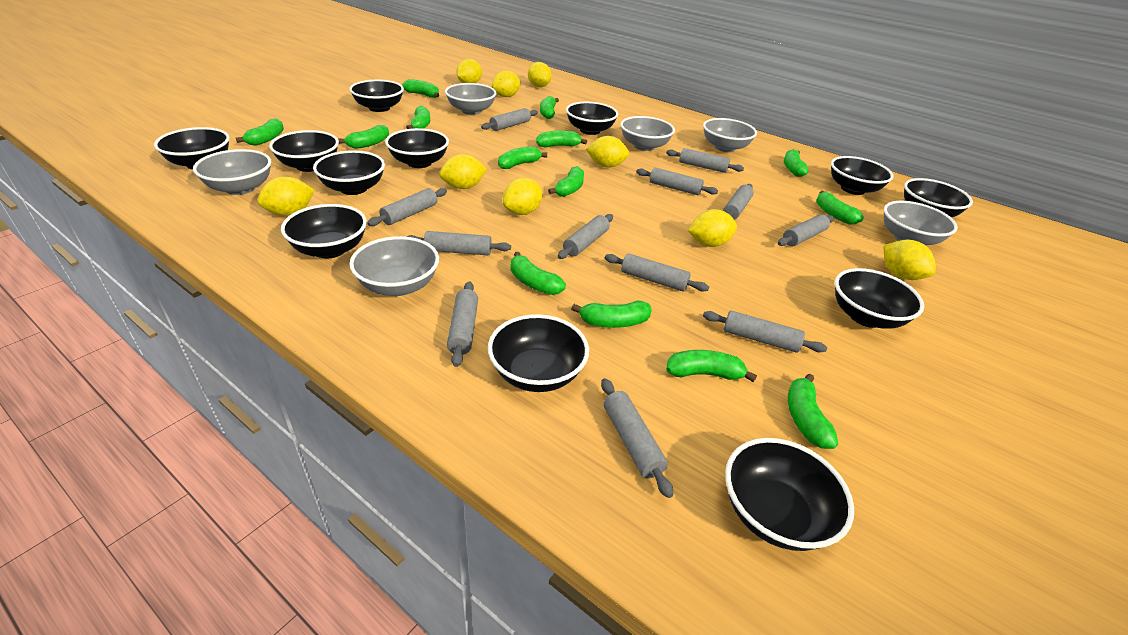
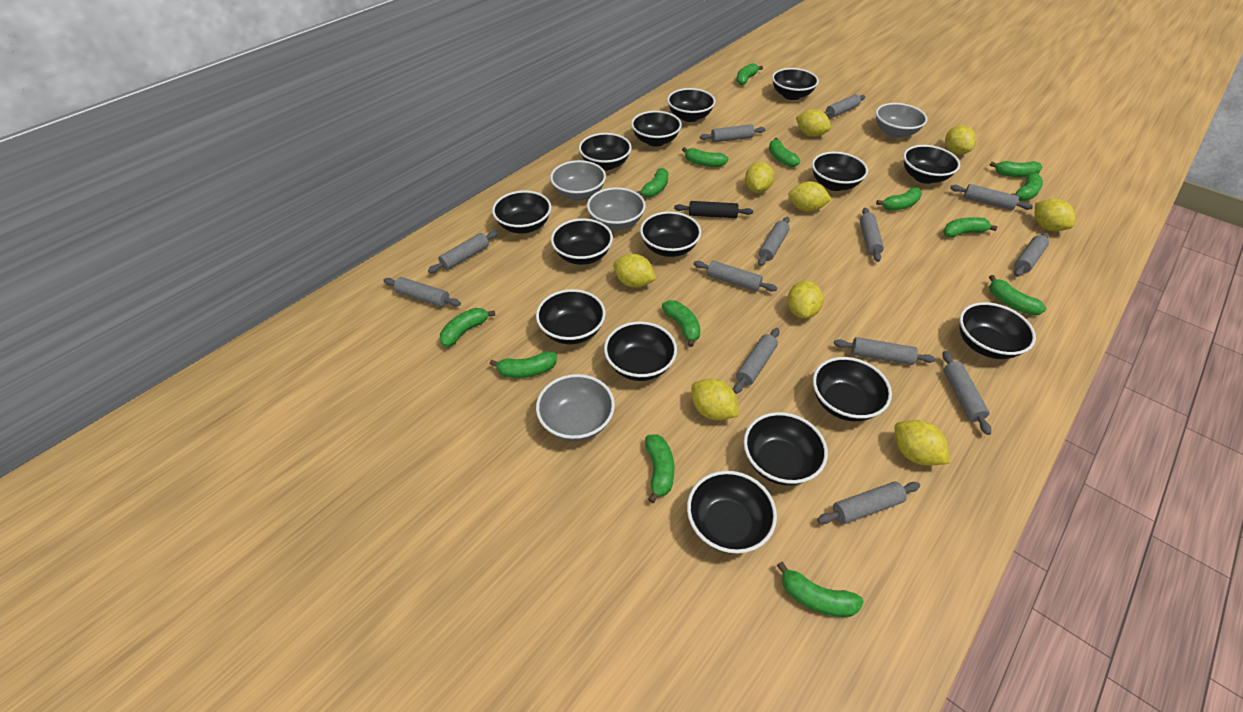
black bowl: 12 -> 15
black rolling pin: 0 -> 1
grey bowl: 6 -> 4
grey rolling pin: 12 -> 13

